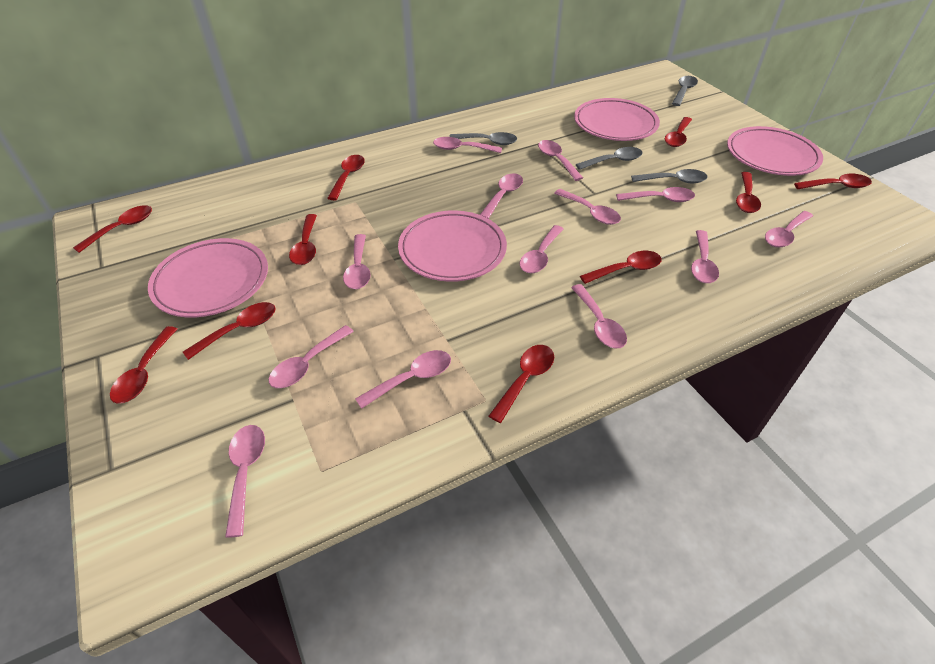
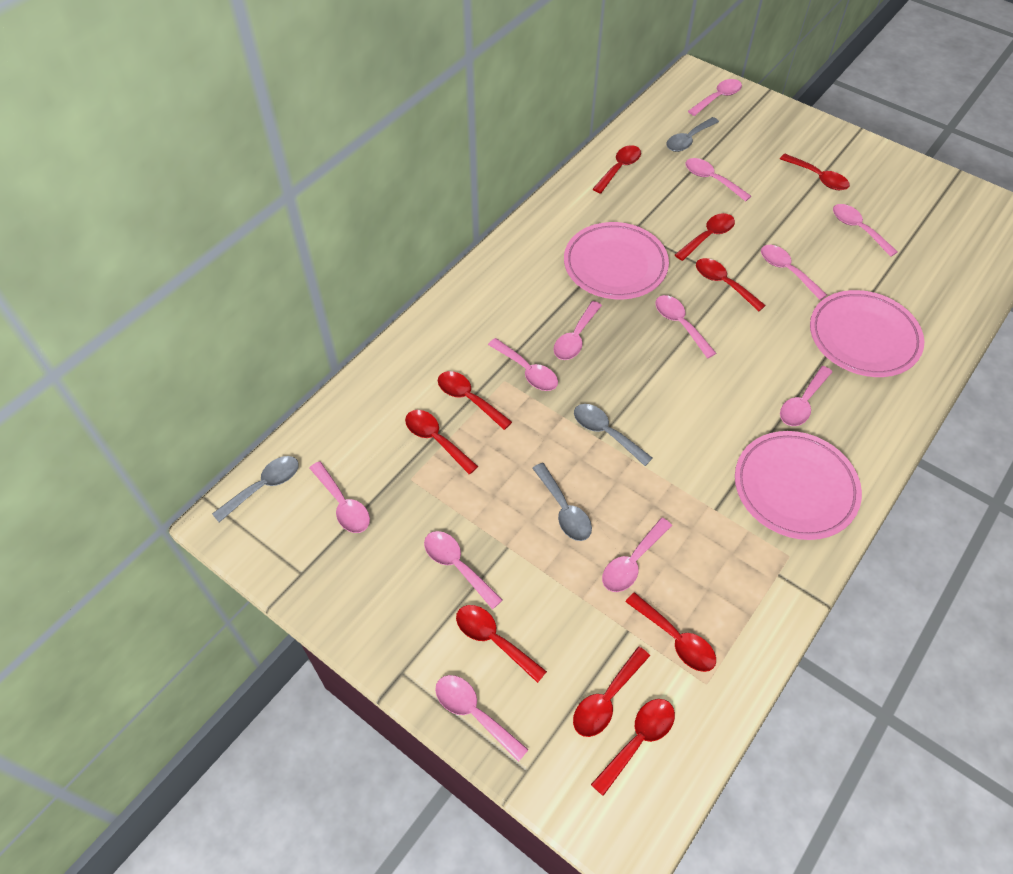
pink plate: 4 -> 3
pink spoon: 13 -> 12

